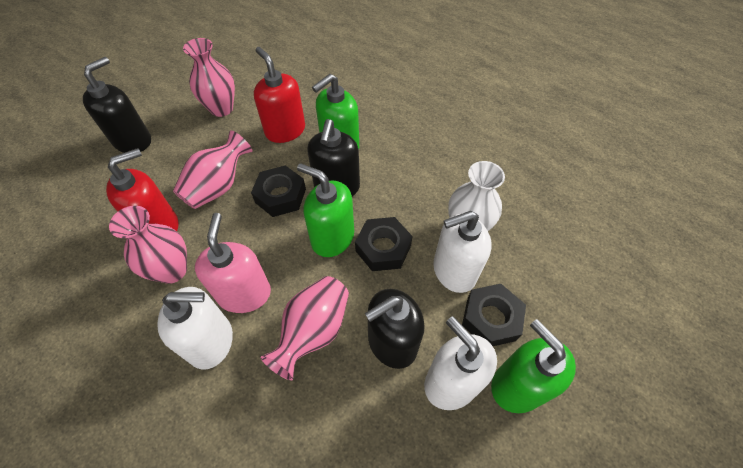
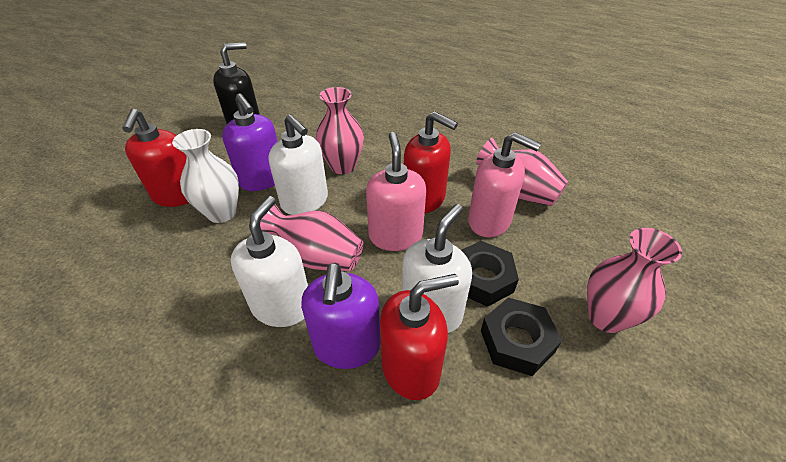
black nut: 3 -> 2
black soap dispenser: 3 -> 1
green soap dispenser: 3 -> 0
pink soap dispenser: 1 -> 2
purple soap dispenser: 0 -> 2
red soap dispenser: 2 -> 3

